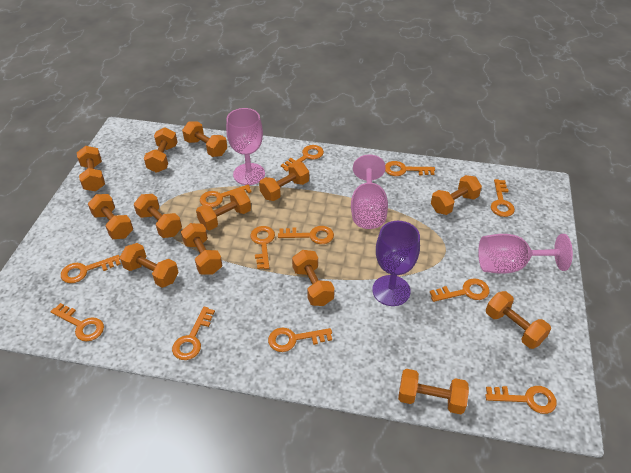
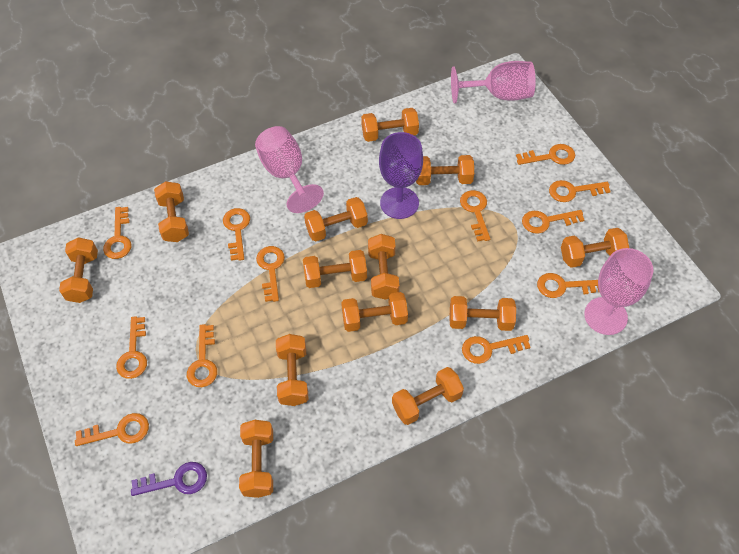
purple key: 0 -> 1

